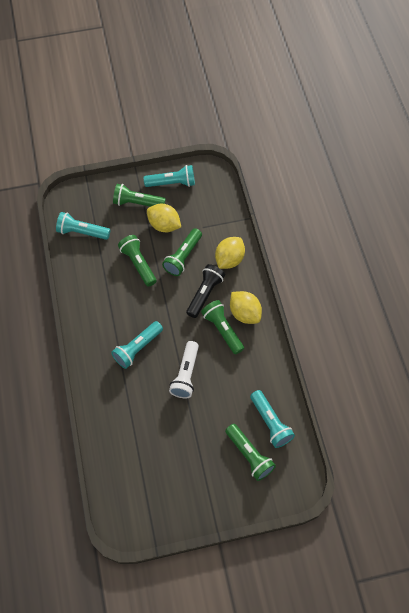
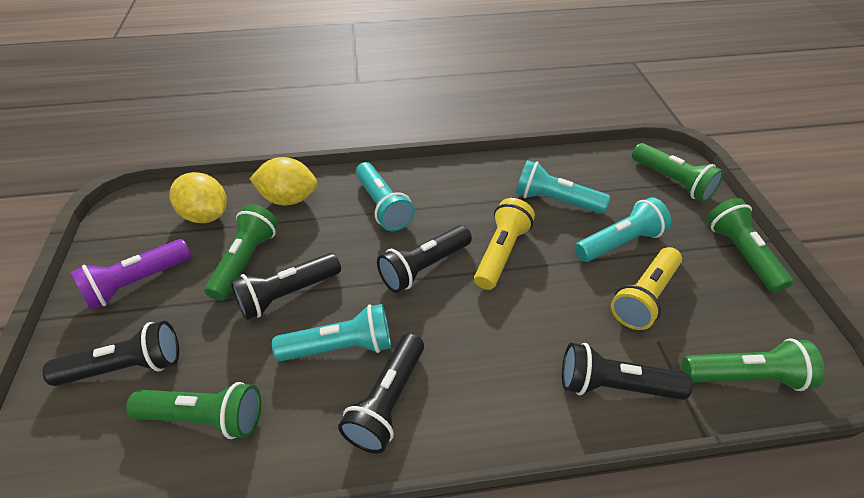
black flashlight: 1 -> 5
purple flashlight: 0 -> 1
white flashlight: 1 -> 0
yellow flashlight: 0 -> 2
yellow lemon: 3 -> 2

